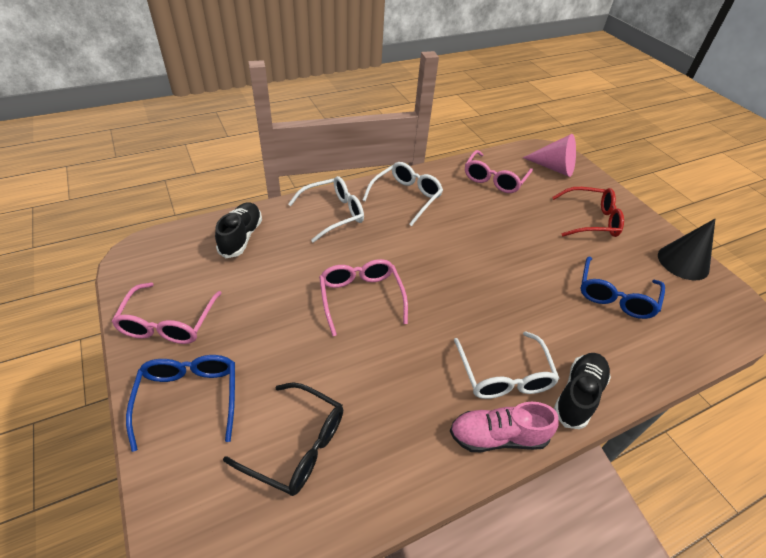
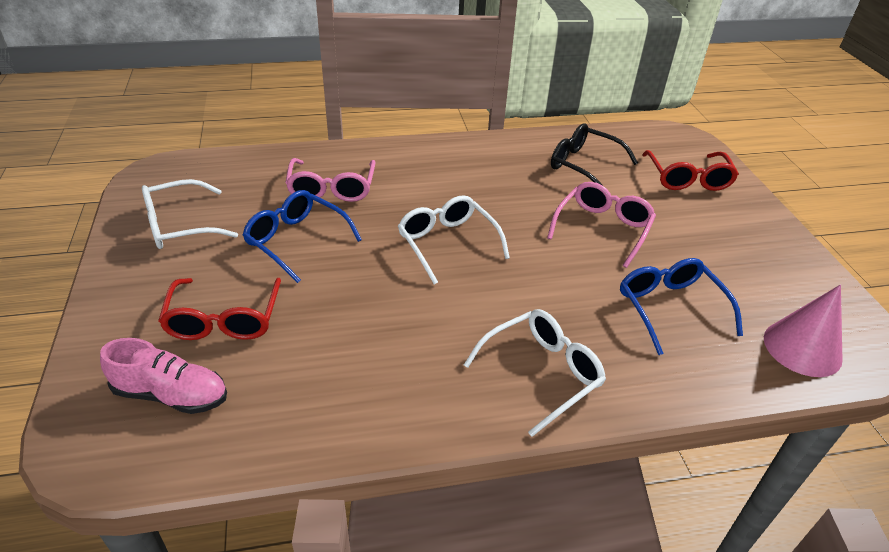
black cone: 1 -> 0
black shoe: 2 -> 0
pink glasses: 3 -> 2
red glasses: 1 -> 2

